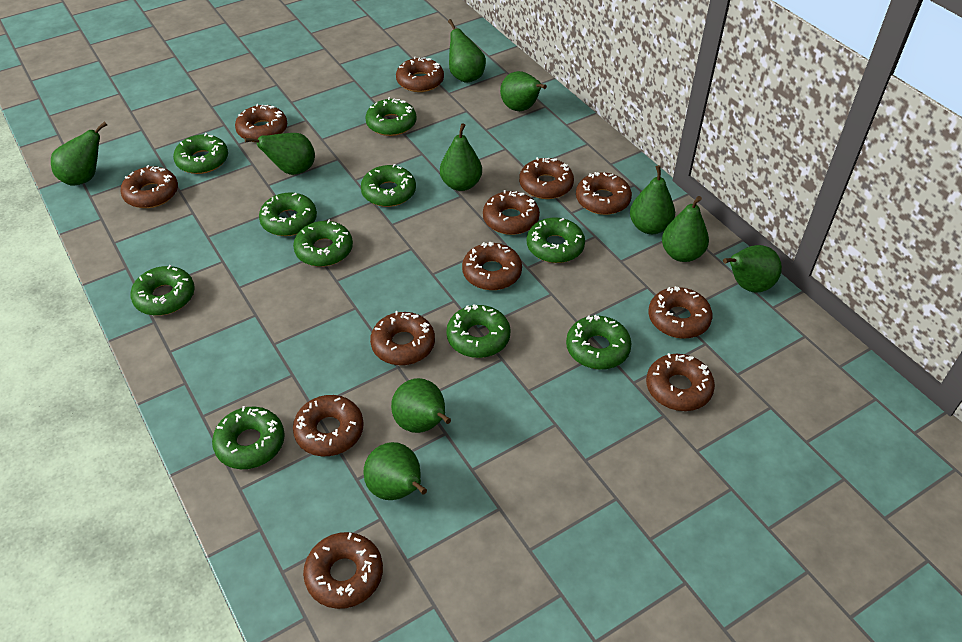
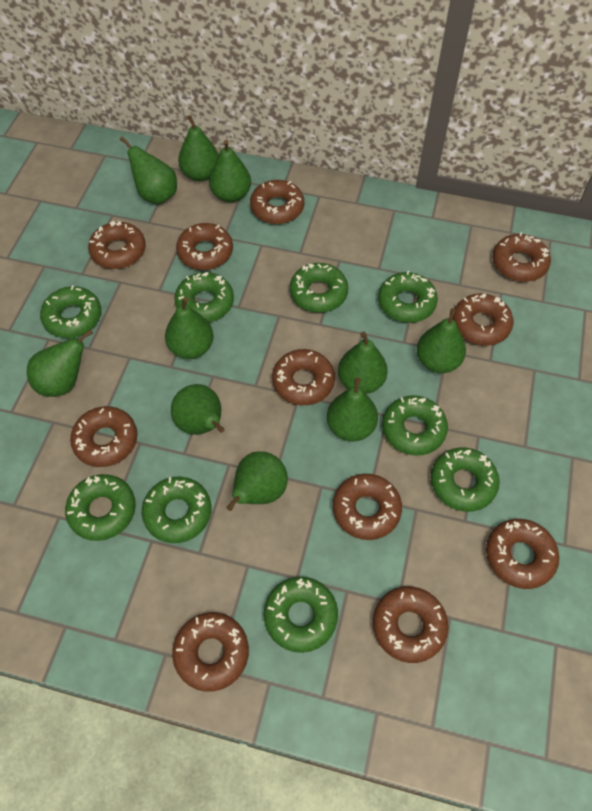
brown donut: 12 -> 11
green donut: 10 -> 9

